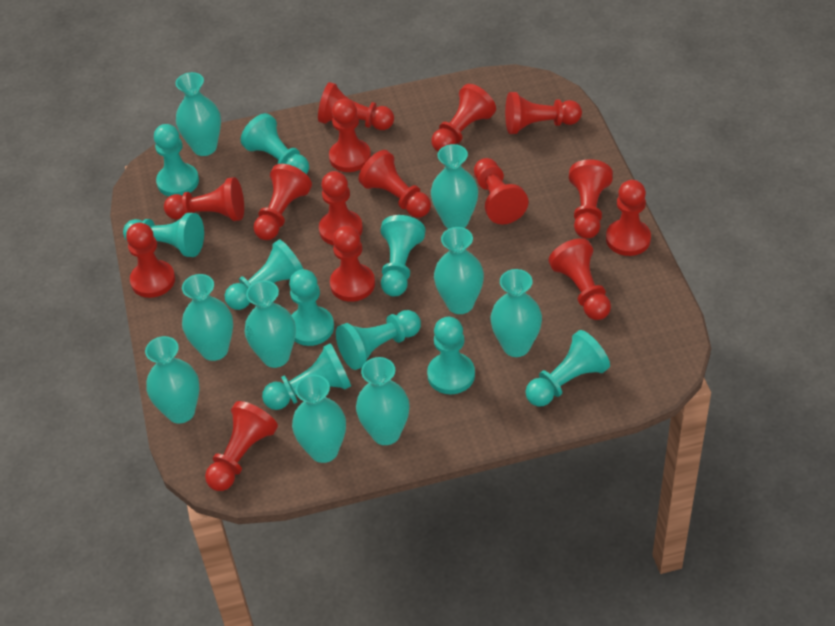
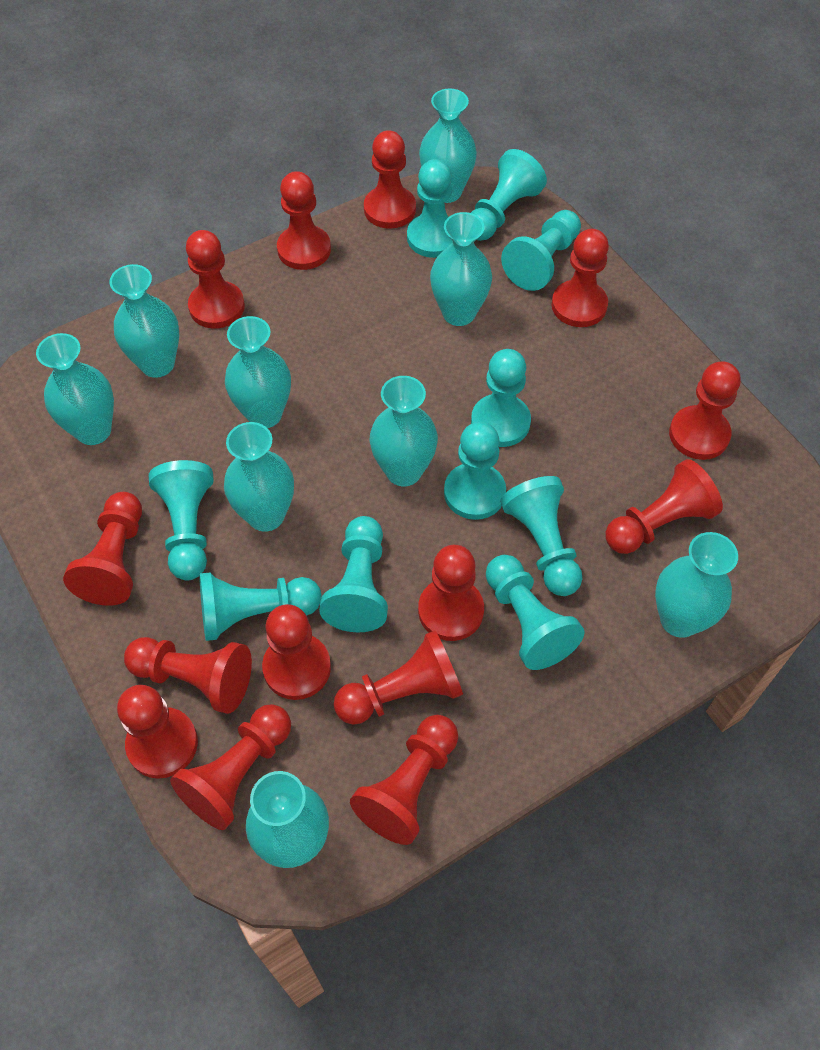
red pawn: 15 -> 14

